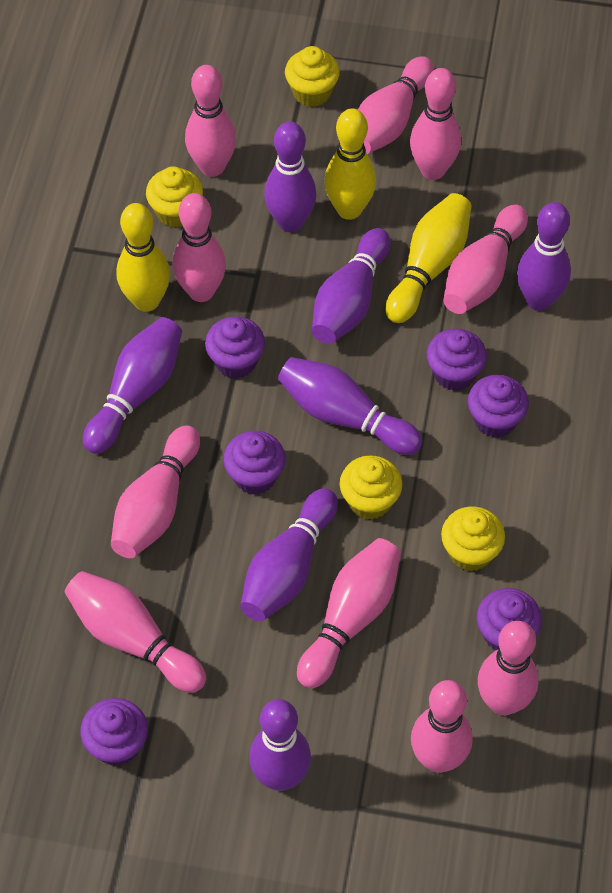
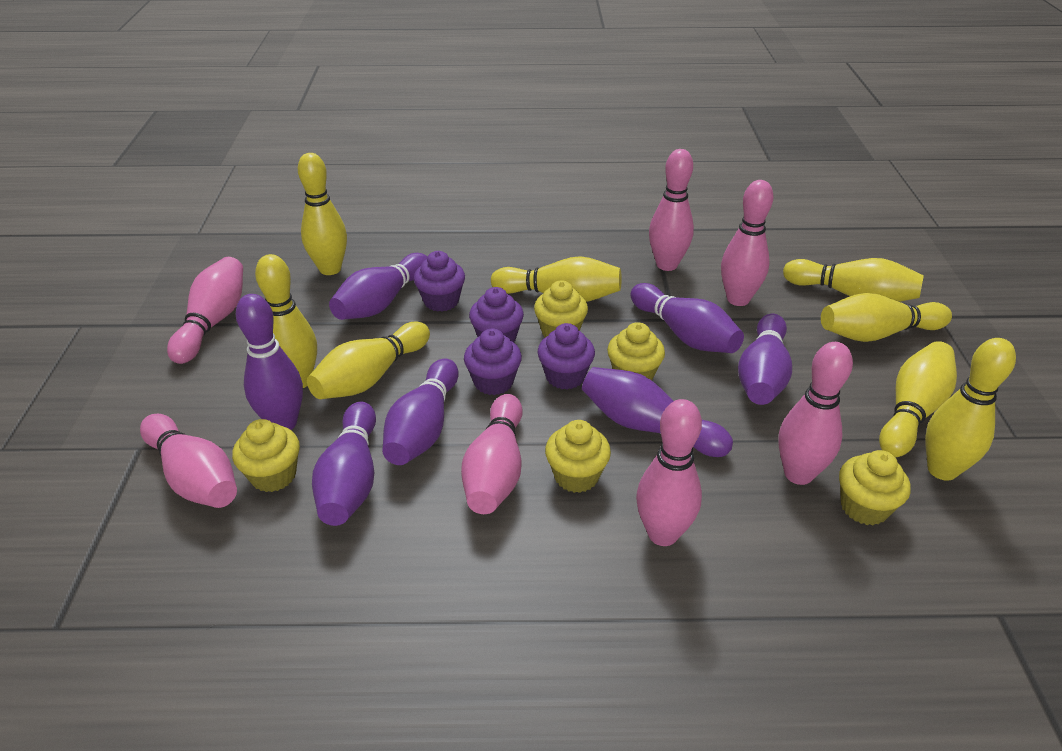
pink bowling pin: 10 -> 7
purple cupcake: 6 -> 4
yellow bowling pin: 3 -> 8
yellow cupcake: 4 -> 5

